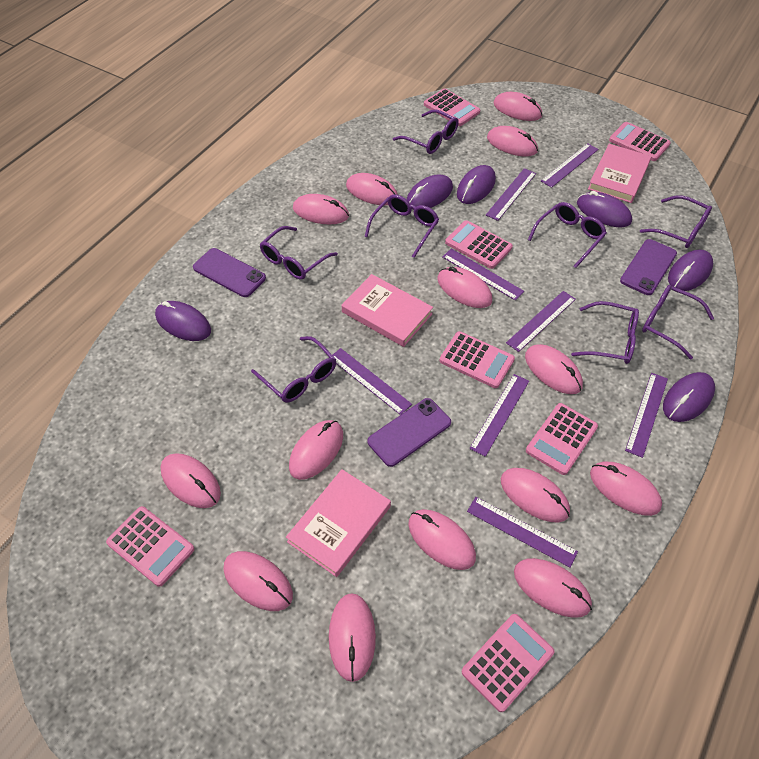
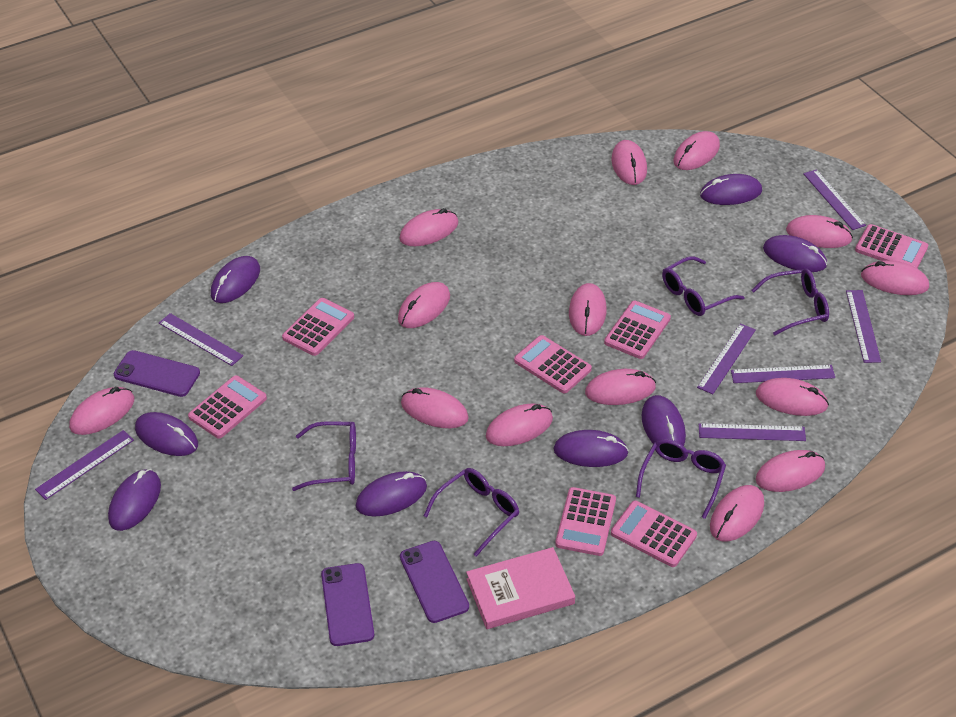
pink book: 3 -> 1
purple glasses: 8 -> 5
purple mouse: 6 -> 8
purple ruler: 8 -> 7

